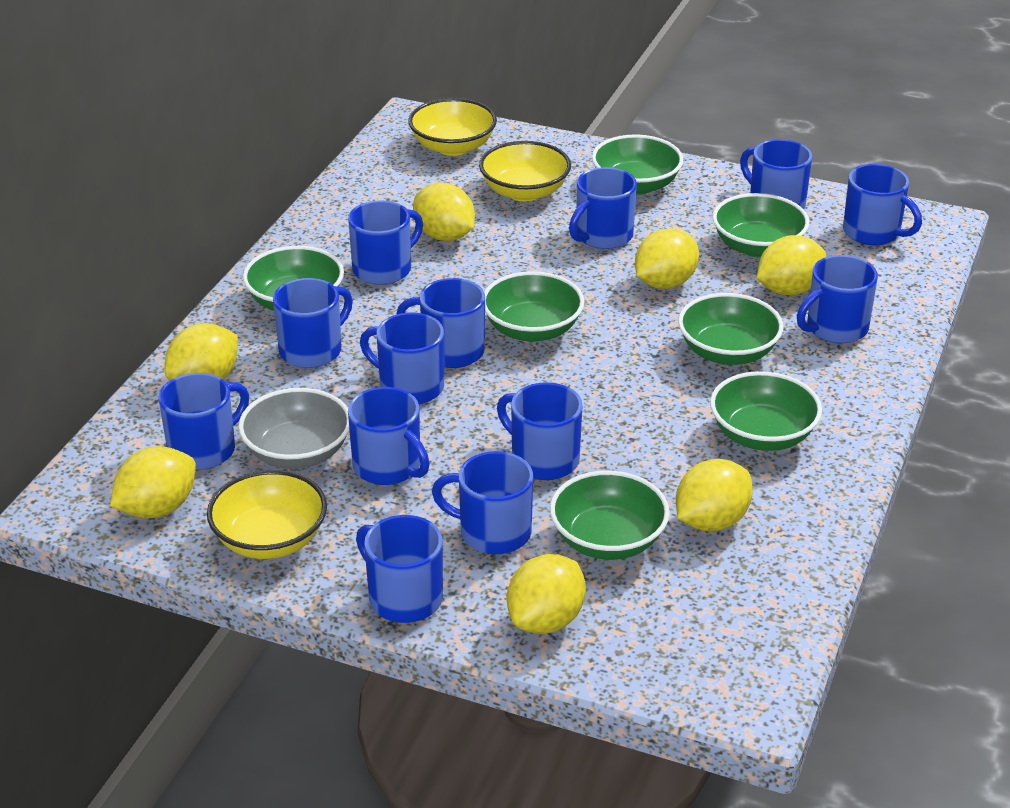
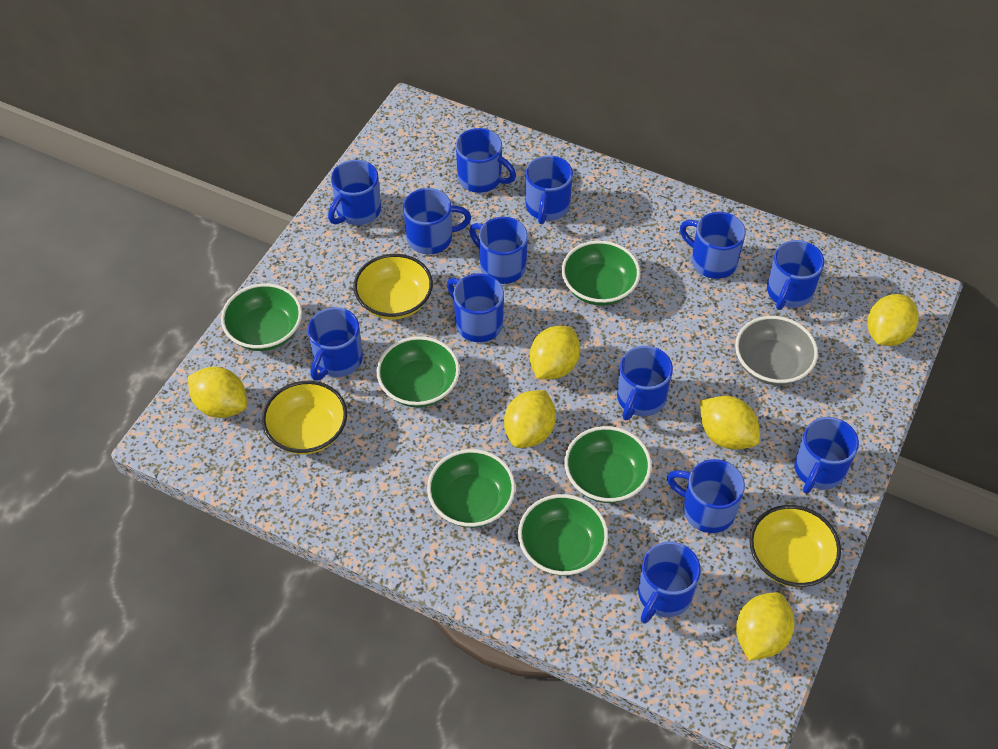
green bowl: 7 -> 6
yellow lemon: 7 -> 6

